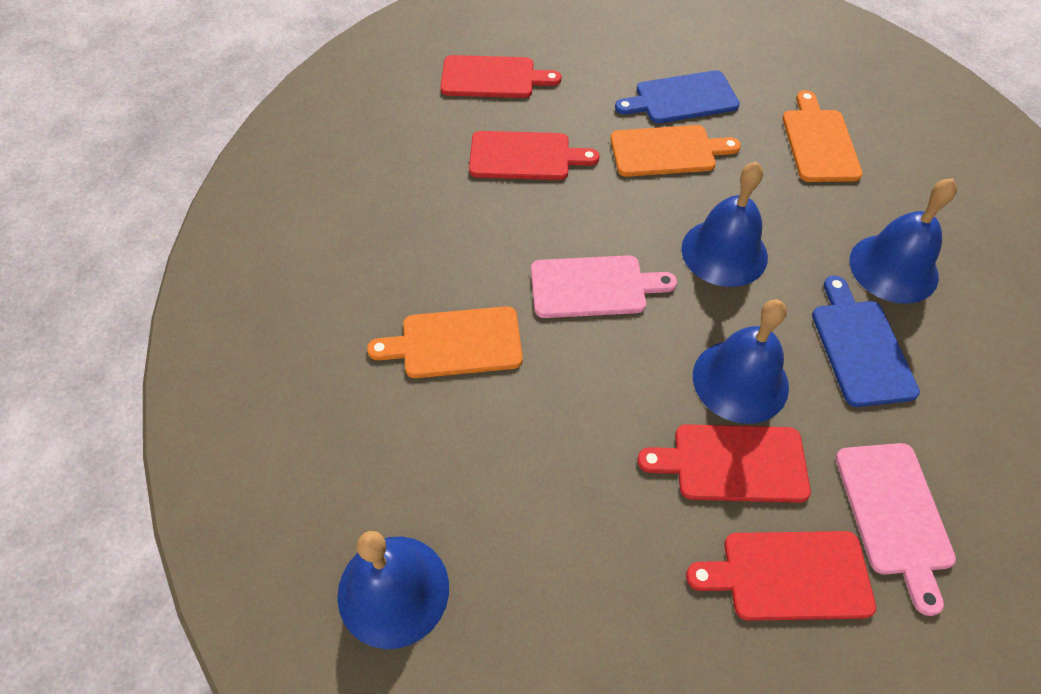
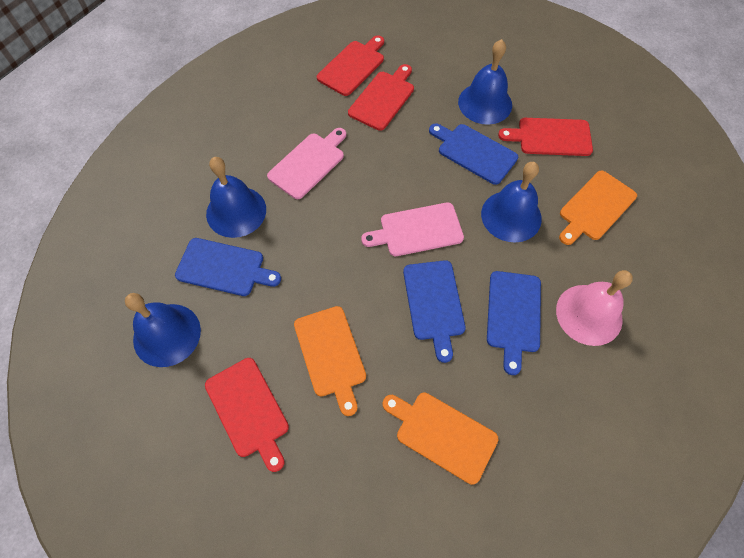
blue cutting board: 2 -> 4
pink bell: 0 -> 1

